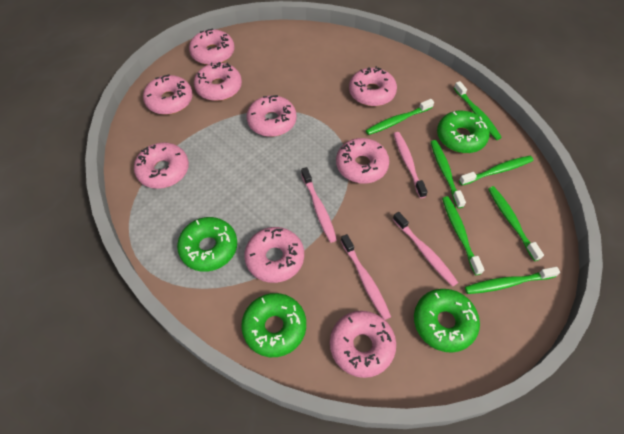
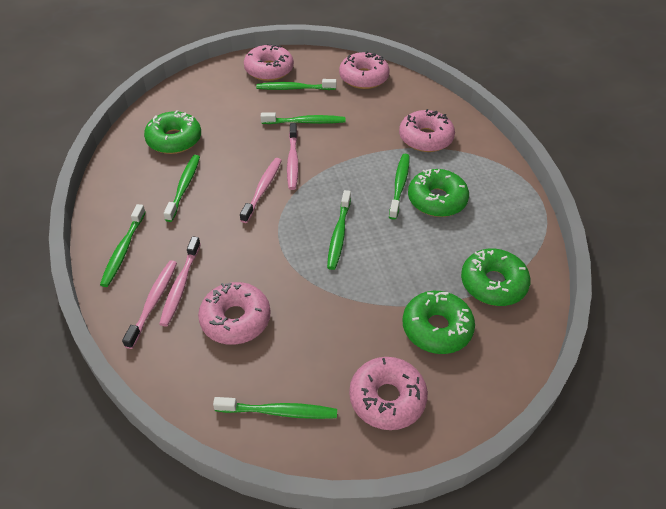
pink donut: 9 -> 5

